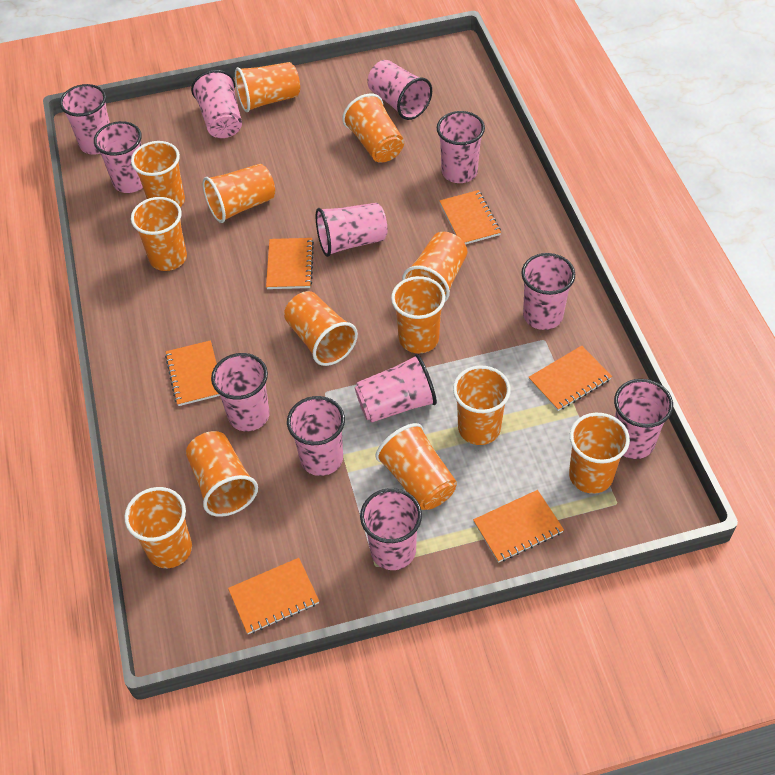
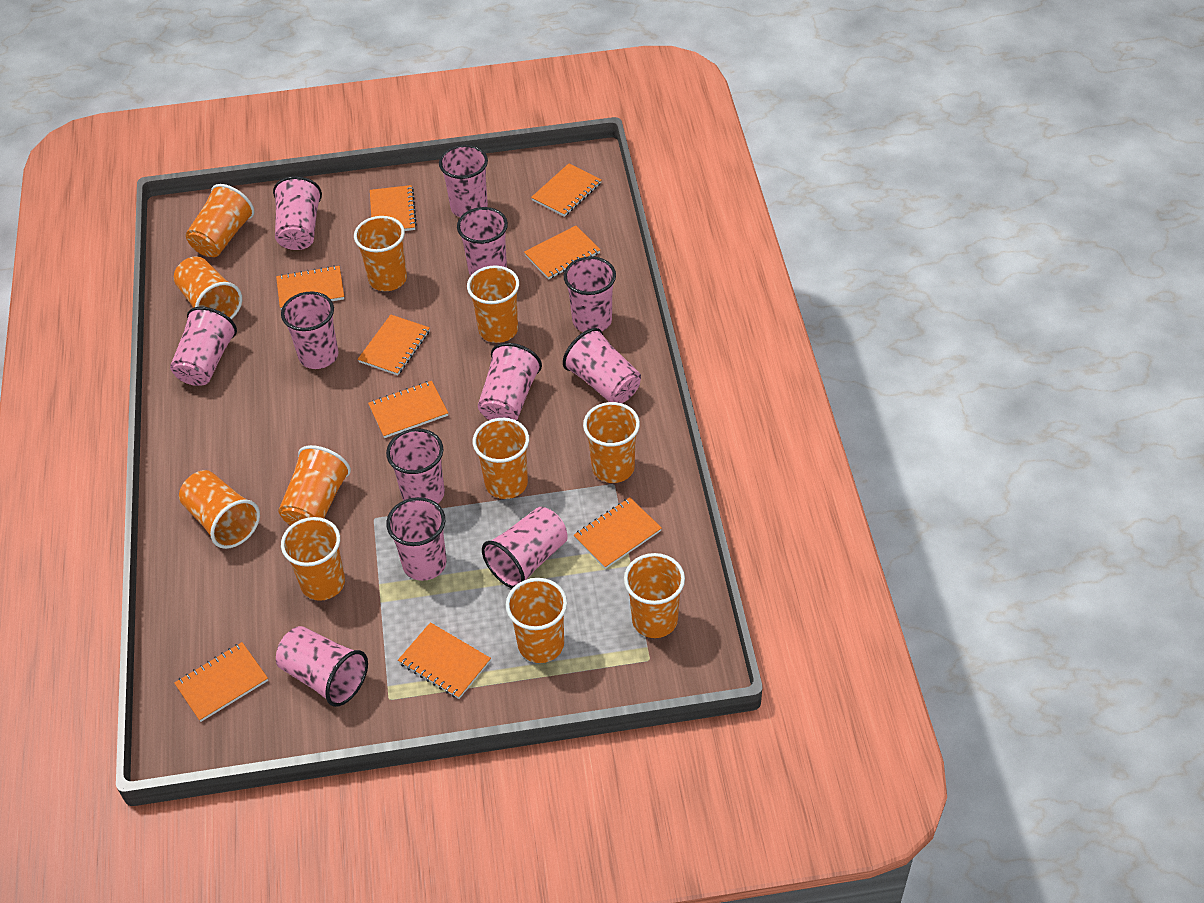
orange cup: 13 -> 11
orange notebook: 6 -> 9

